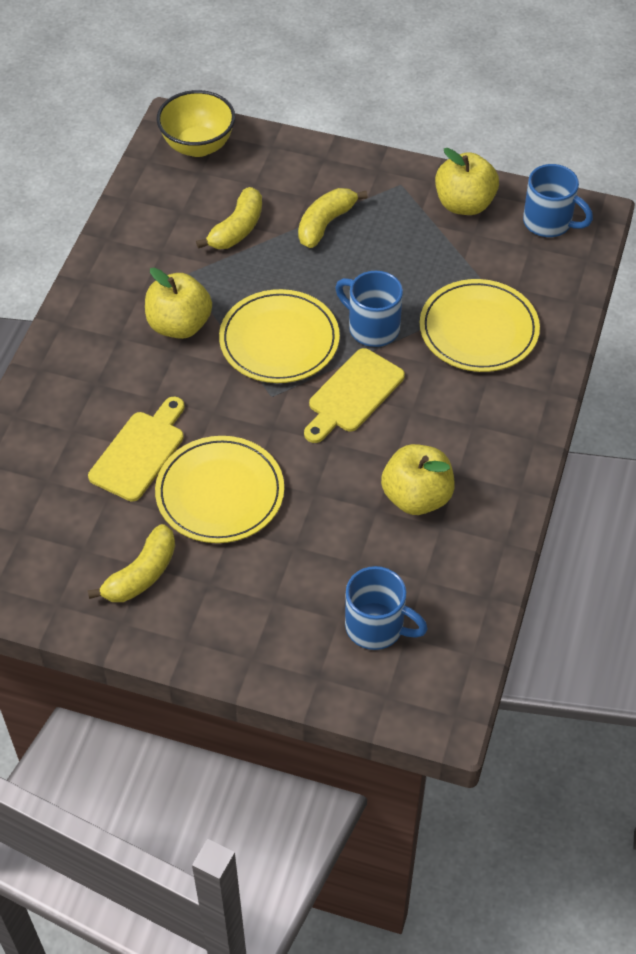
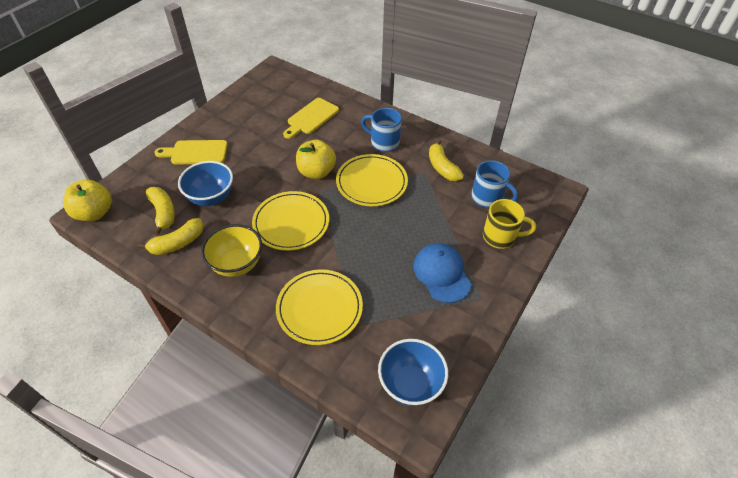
blue bowl: 0 -> 2
blue cap: 0 -> 1
blue mug: 3 -> 2
yellow apple: 3 -> 2
yellow mug: 0 -> 1

